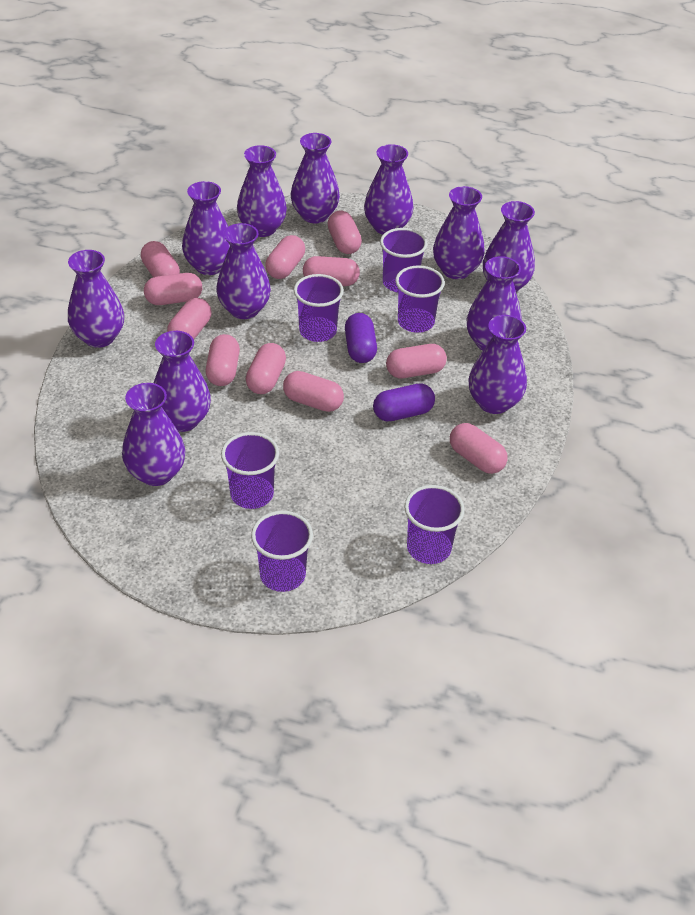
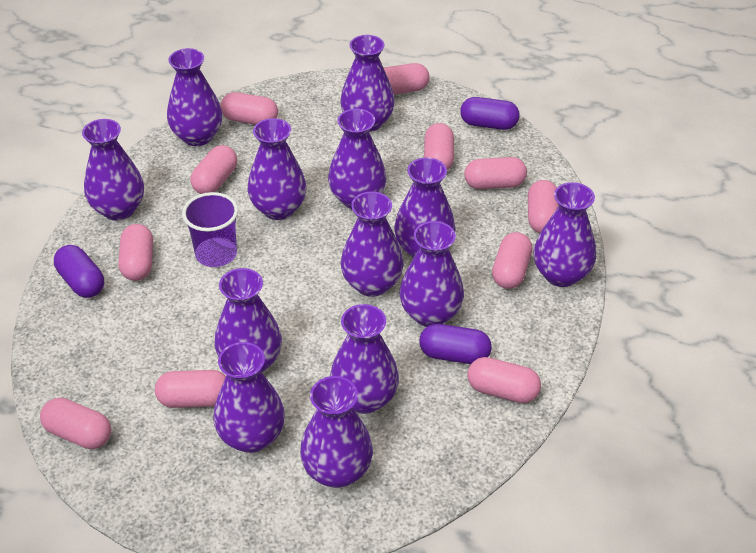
purple capsule: 2 -> 3
purple cup: 6 -> 1
purple vase: 12 -> 13

